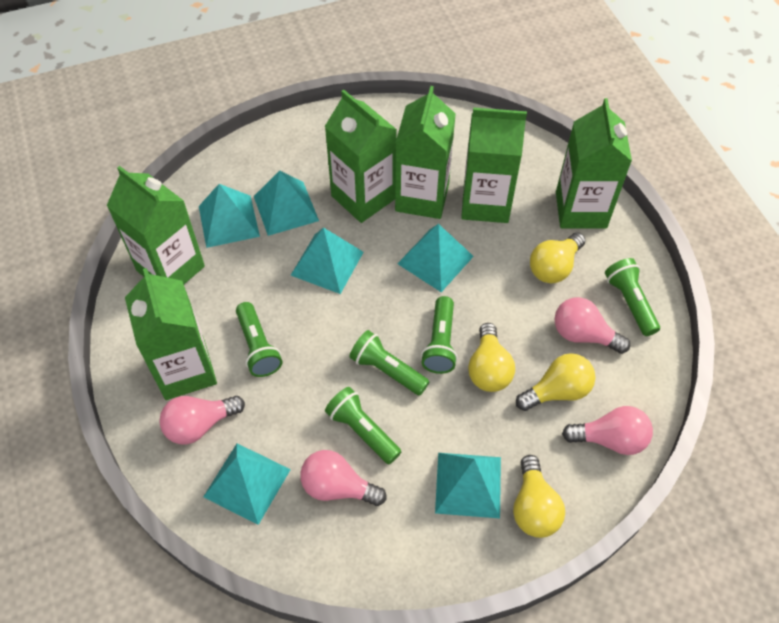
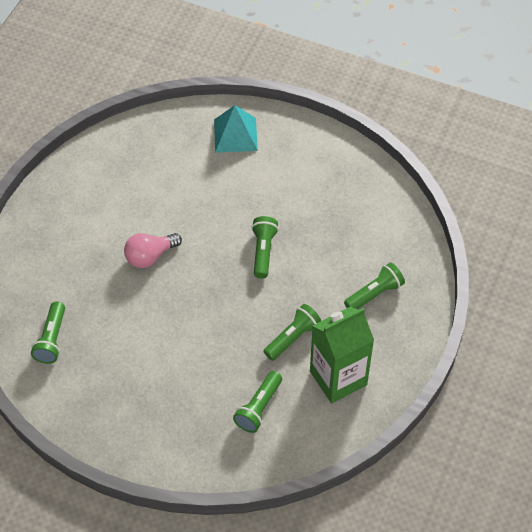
green carton: 6 -> 1
pink light bulb: 4 -> 1
turquoise pyramid: 6 -> 1
yellow light bulb: 4 -> 0

